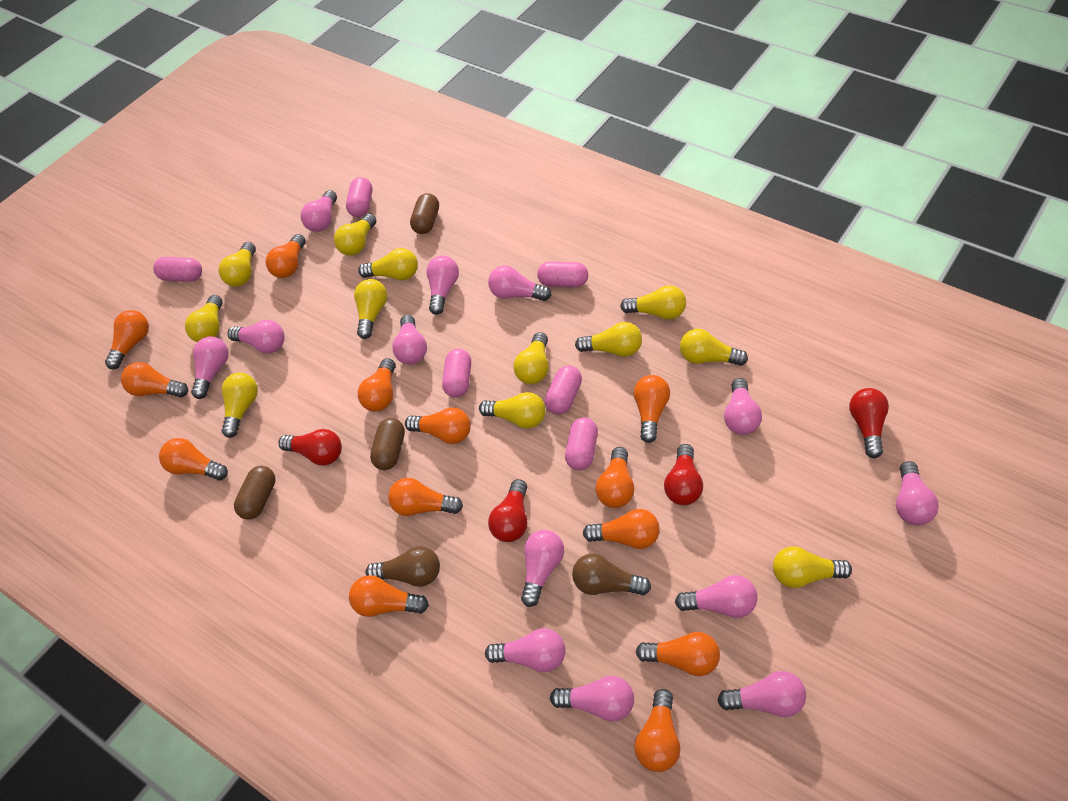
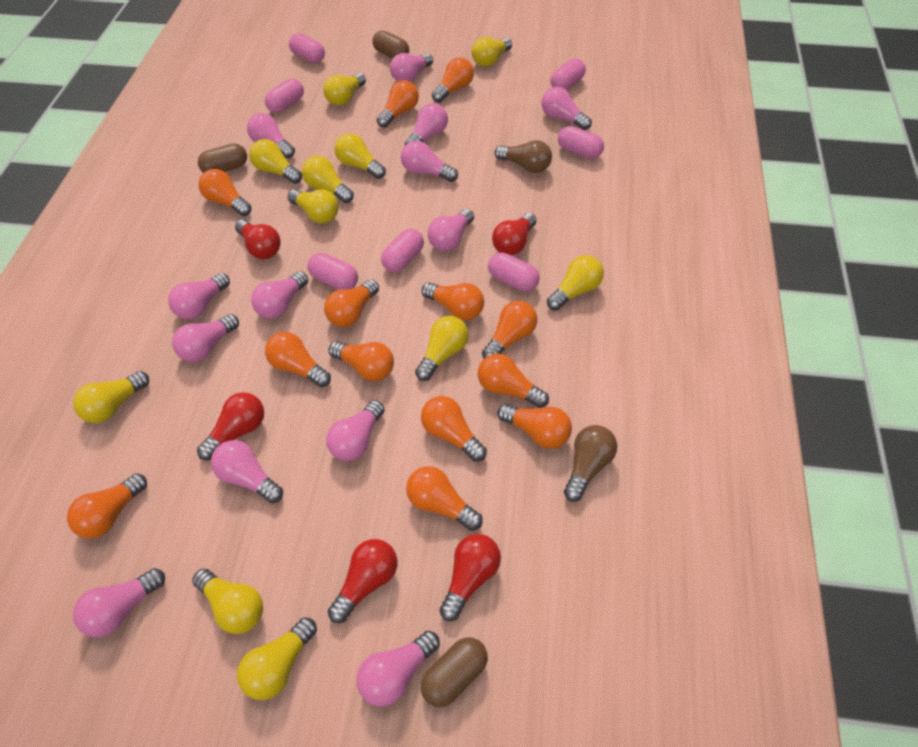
pink capsule: 6 -> 7
red light bulb: 4 -> 5
yellow light bulb: 12 -> 11

